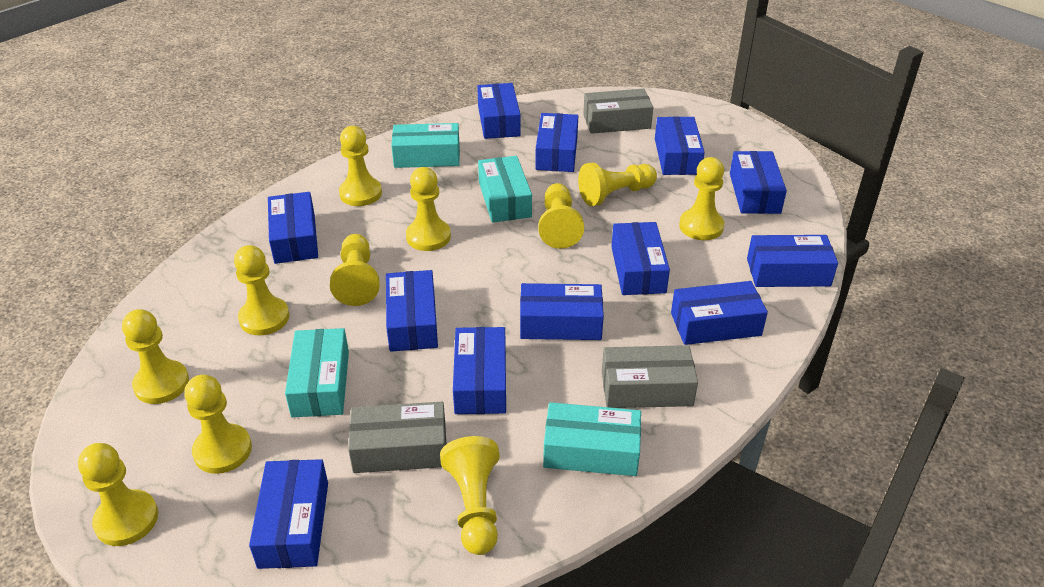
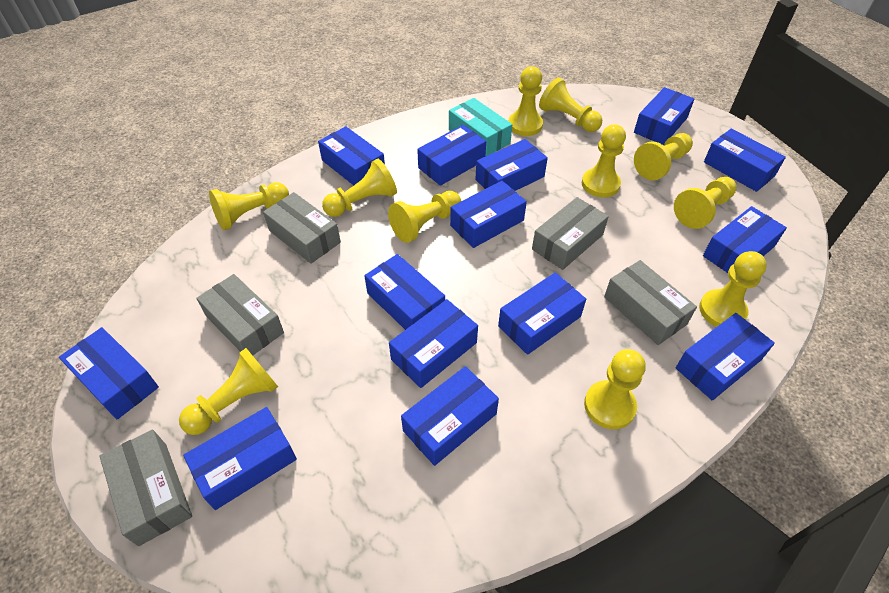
blue box: 12 -> 14
grey box: 3 -> 5
turquoise box: 4 -> 1

